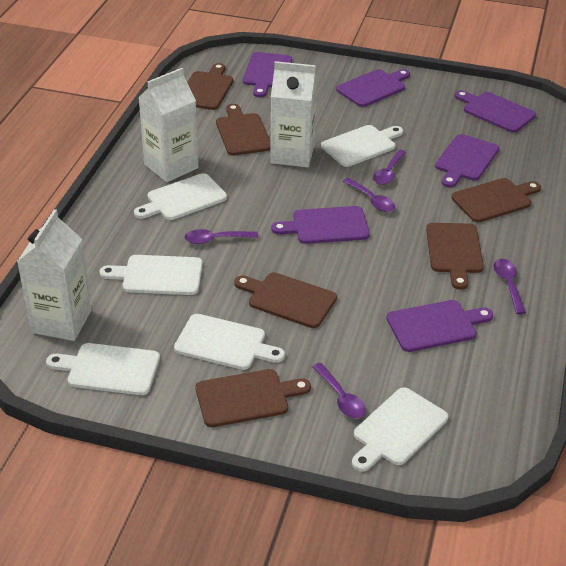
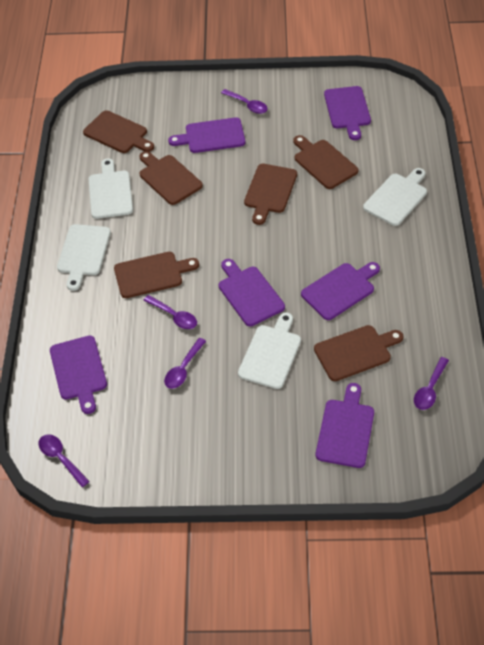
white carton: 3 -> 0
white cutting board: 6 -> 4

